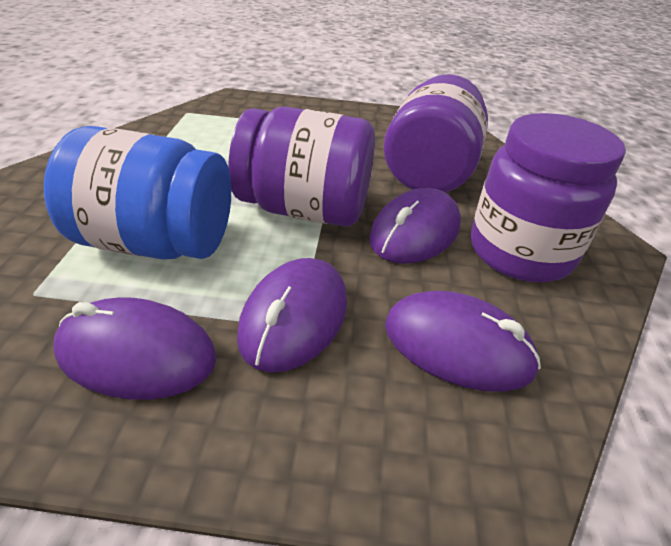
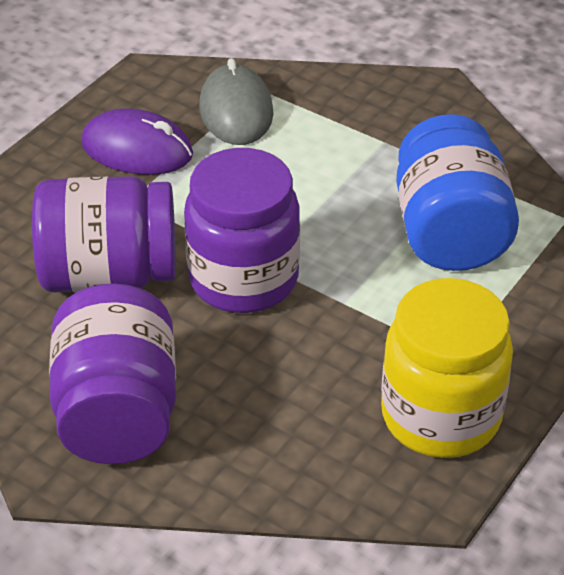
grey mouse: 0 -> 1
purple mouse: 4 -> 1
yellow jar: 0 -> 1

